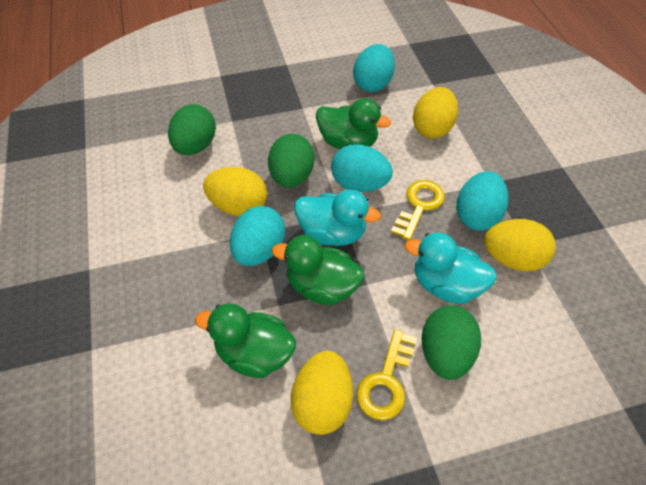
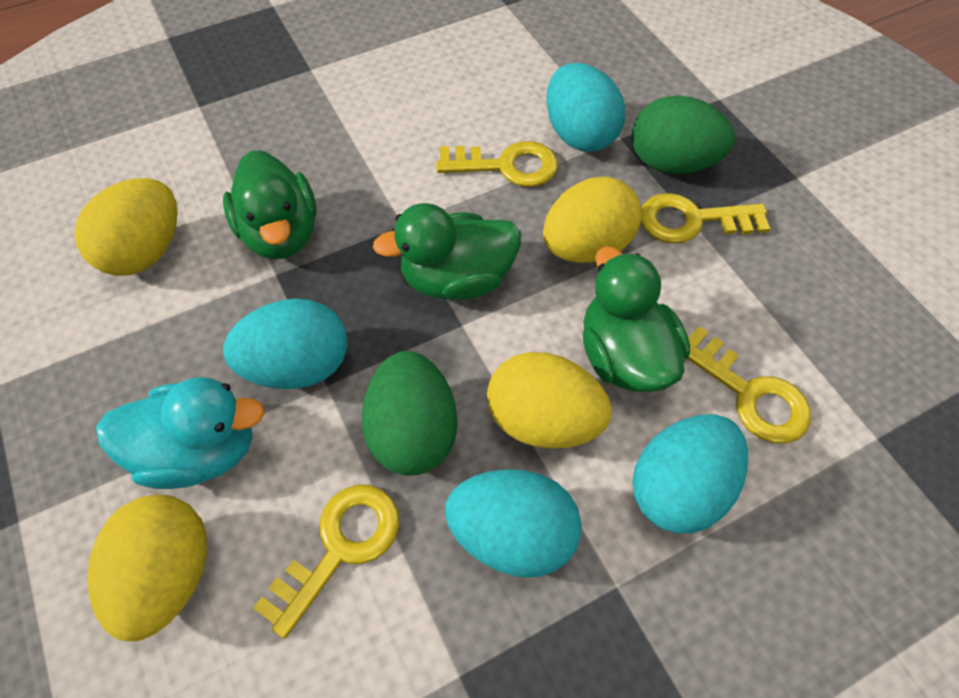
green egg: 3 -> 2
turquoise duck: 2 -> 1
yellow key: 2 -> 4

